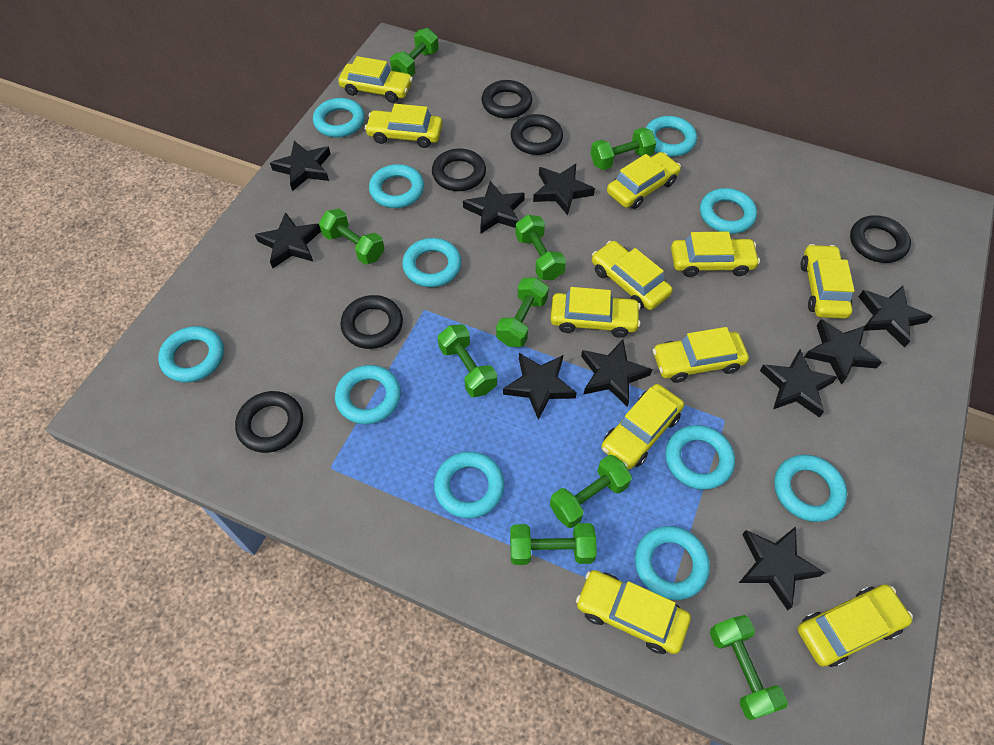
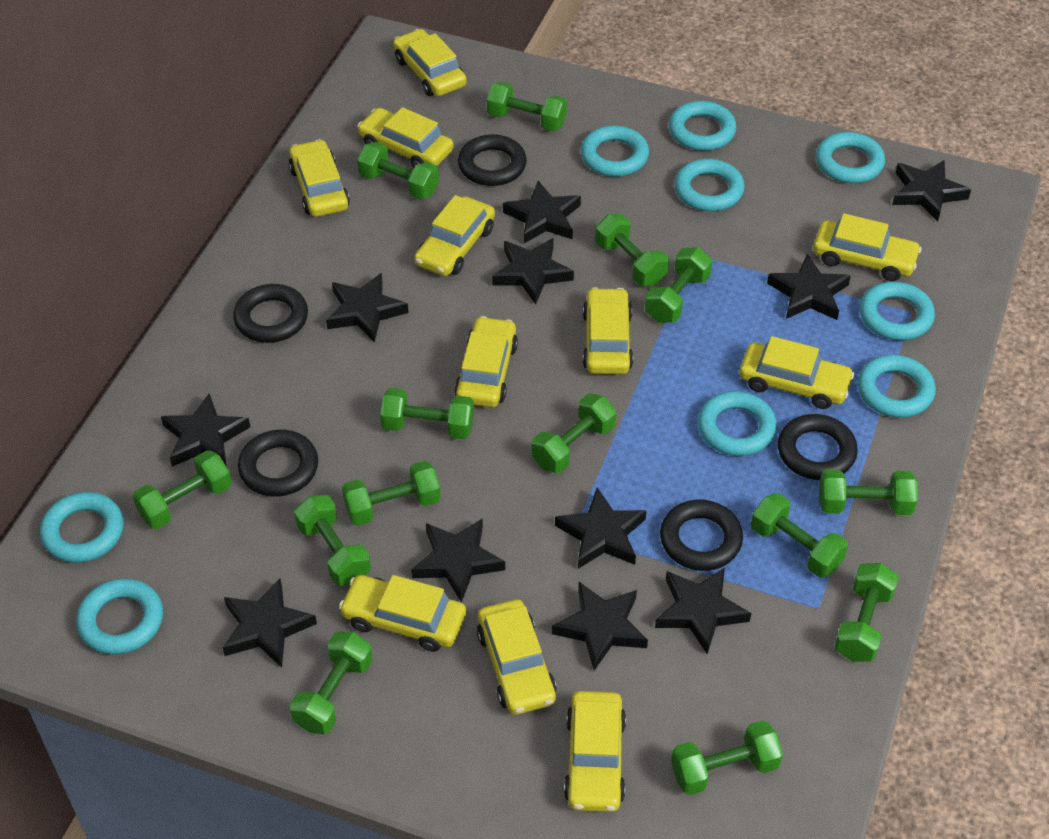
black ring: 6 -> 5
black star: 10 -> 11
green dumbbell: 9 -> 14
turquoise ring: 11 -> 9

